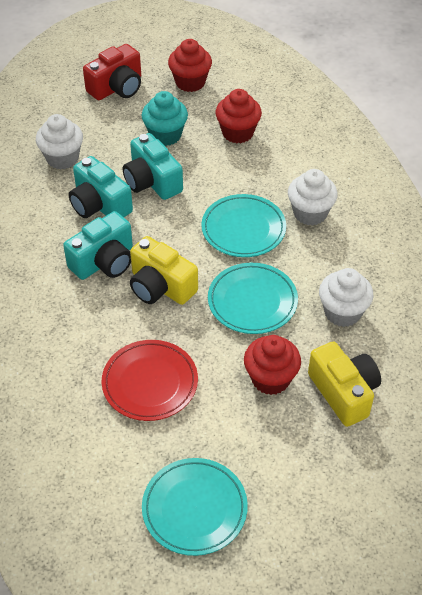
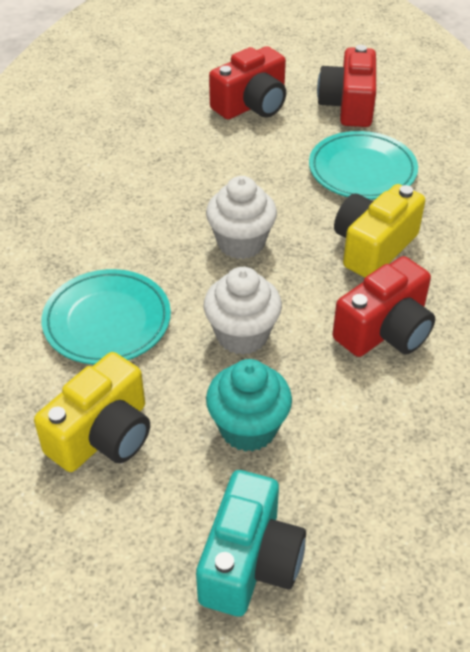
red camera: 1 -> 3
red cupcake: 3 -> 0
red plate: 1 -> 0
turquoise camera: 3 -> 1
turquoise plate: 3 -> 2
white cupcake: 3 -> 2

